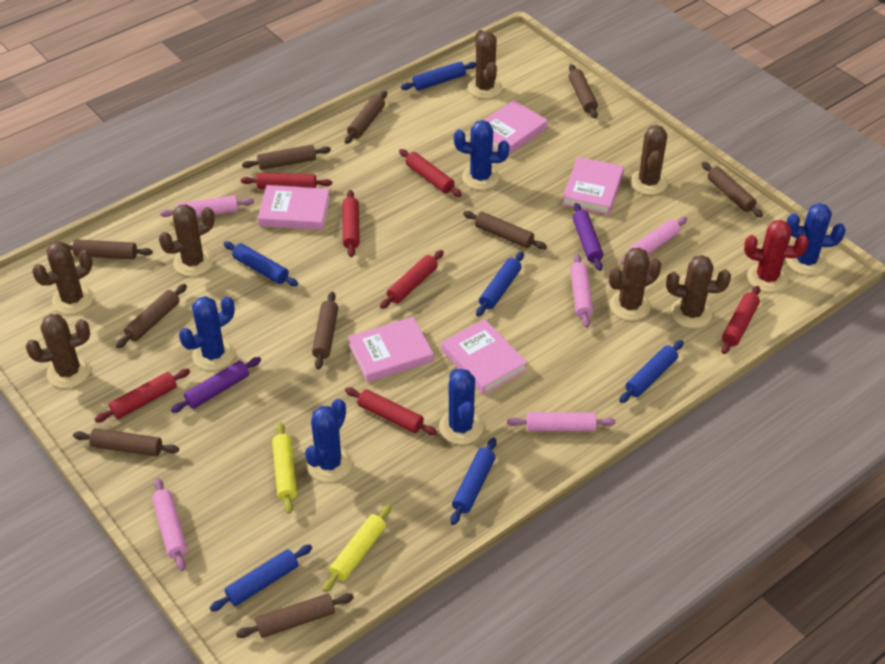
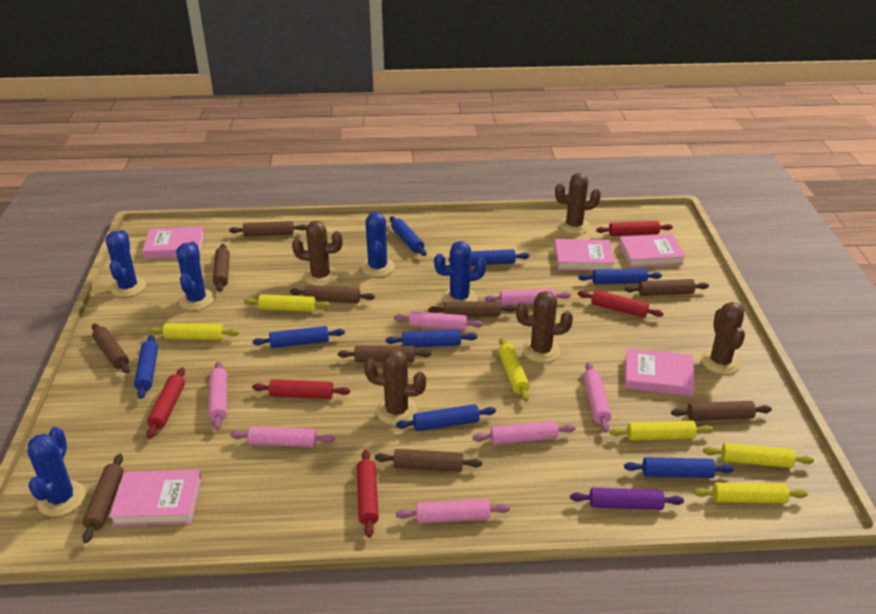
blue rolling pin: 6 -> 8
brown cactus: 7 -> 5
pink rolling pin: 5 -> 7
purple rolling pin: 2 -> 1
red cactus: 1 -> 0
red rolling pin: 7 -> 5
yellow rolling pin: 2 -> 6

